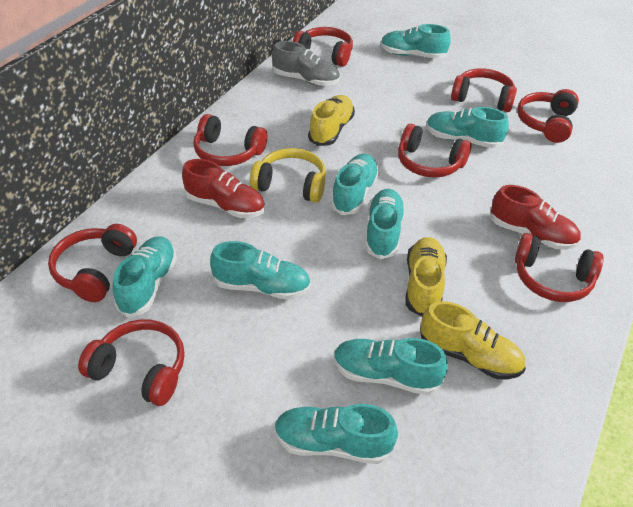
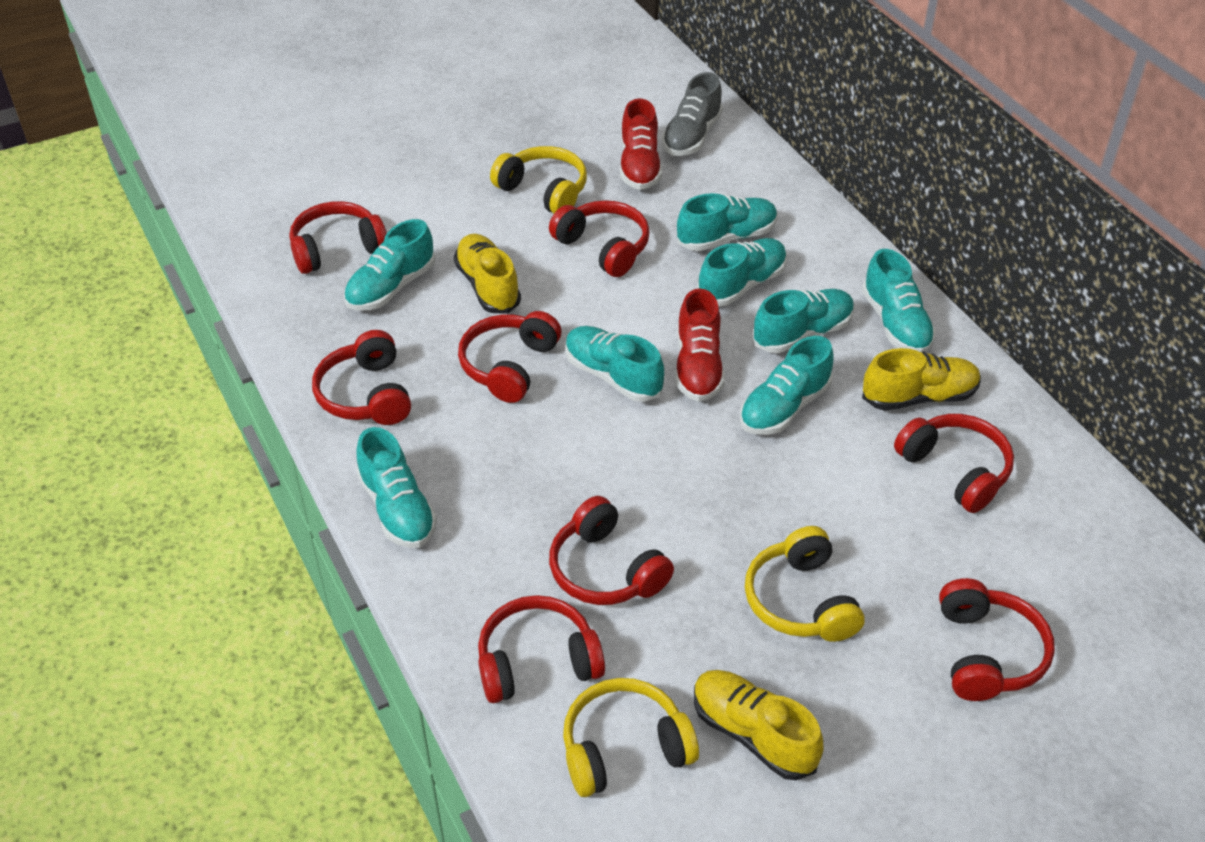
yellow headphones: 1 -> 3

